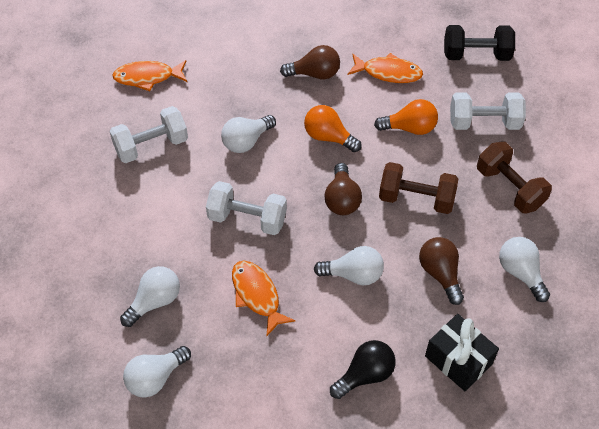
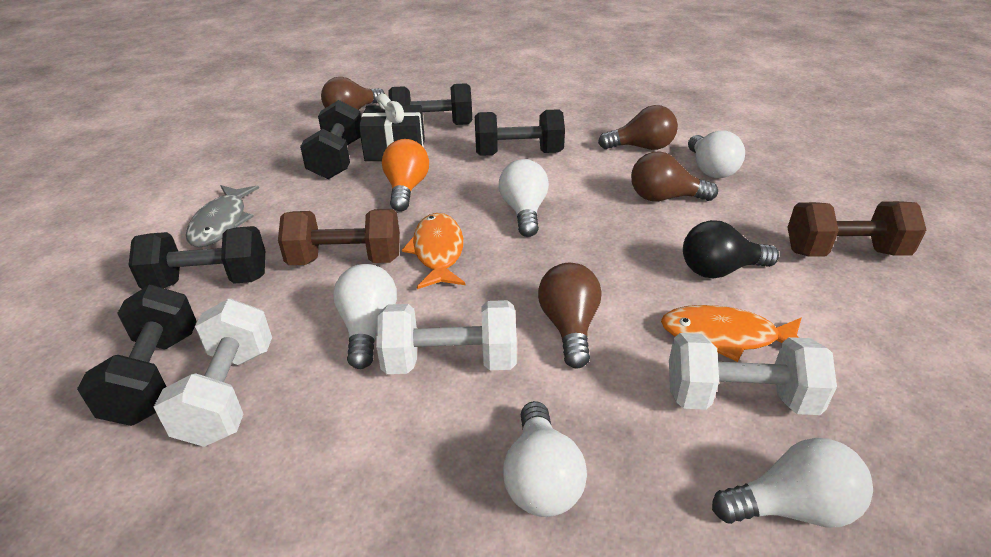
black dumbbell: 1 -> 5
brown light bulb: 3 -> 4
grey fish: 0 -> 1
orange fish: 3 -> 2
orange light bulb: 2 -> 1

